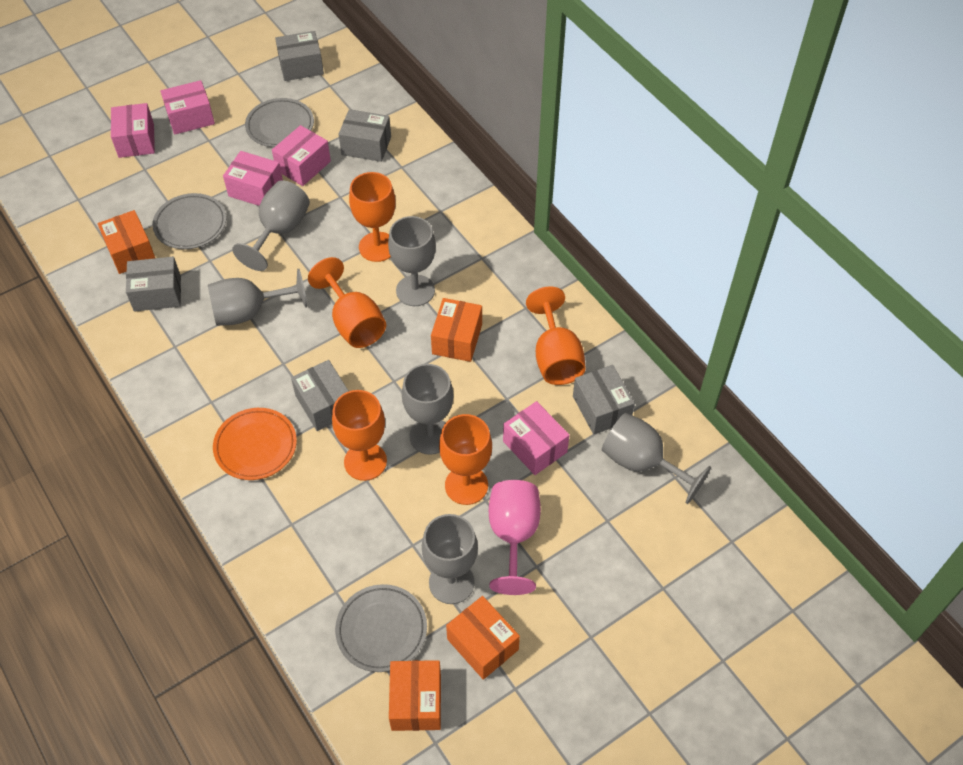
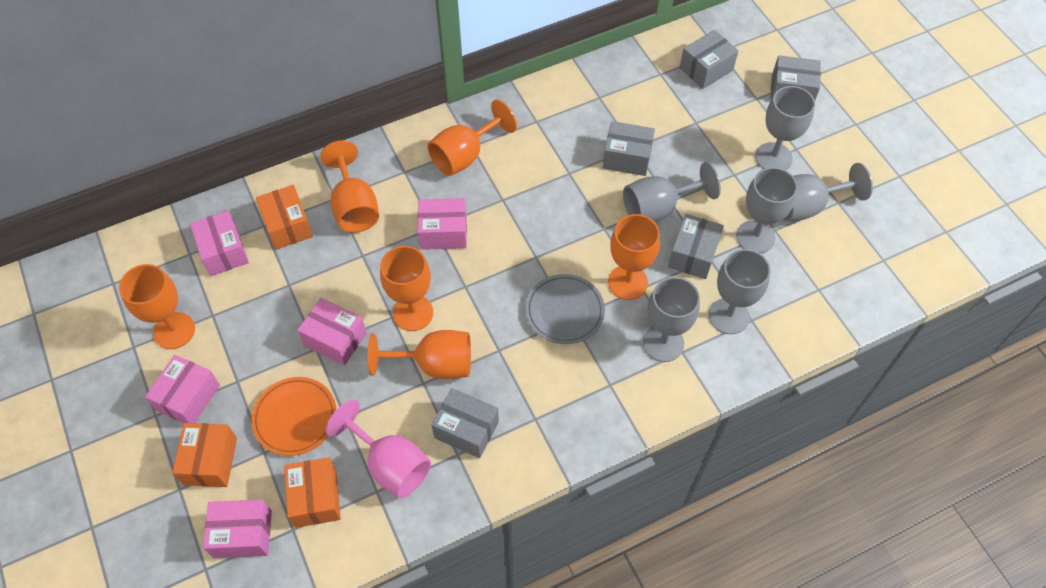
grey plate: 3 -> 1
orange box: 4 -> 3
orange goblet: 5 -> 6

